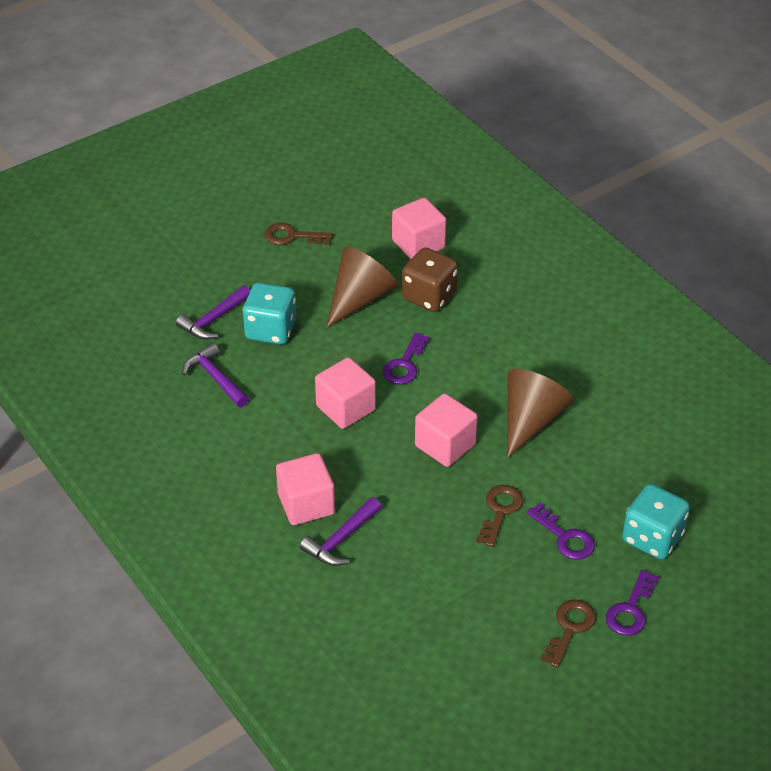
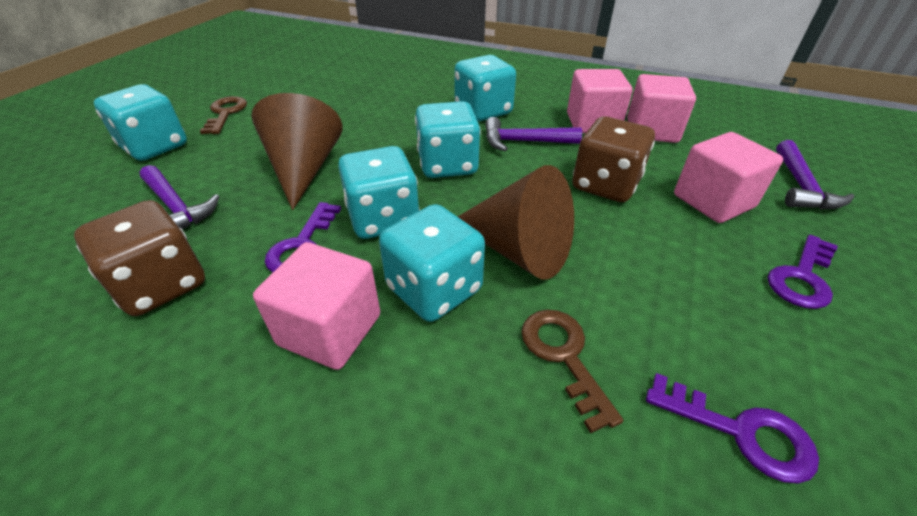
brown dice: 1 -> 2
brown key: 3 -> 2
turquoise dice: 2 -> 5

